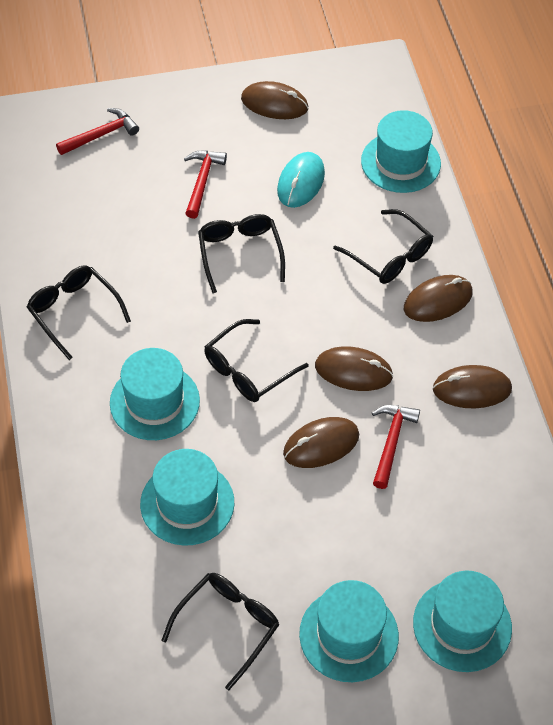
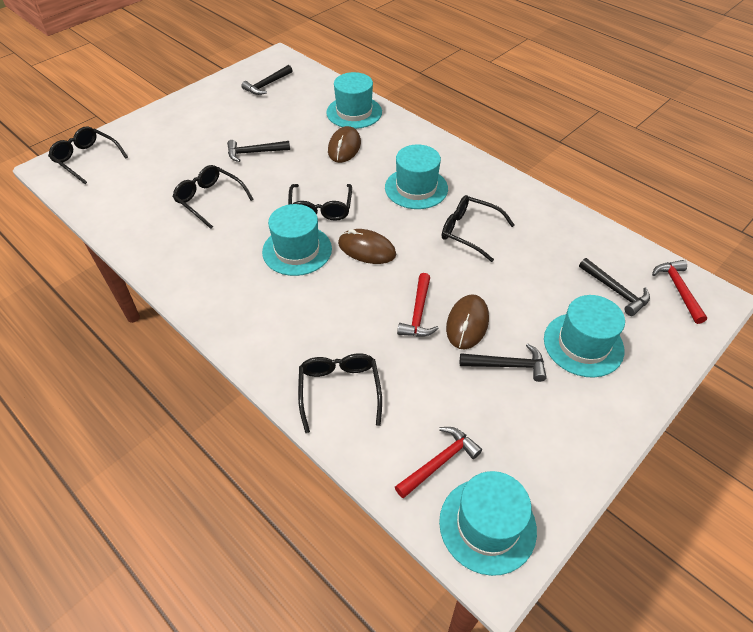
black hammer: 0 -> 4
brown mouse: 5 -> 3
turquoise mouse: 1 -> 0

